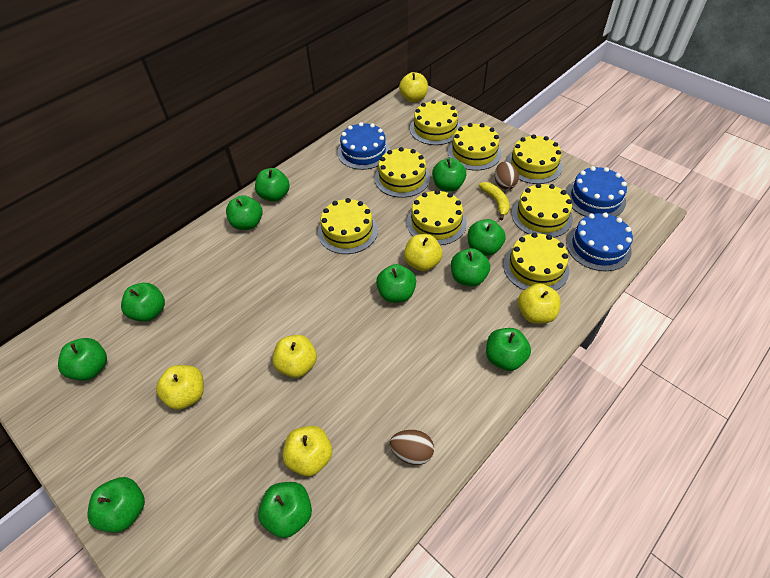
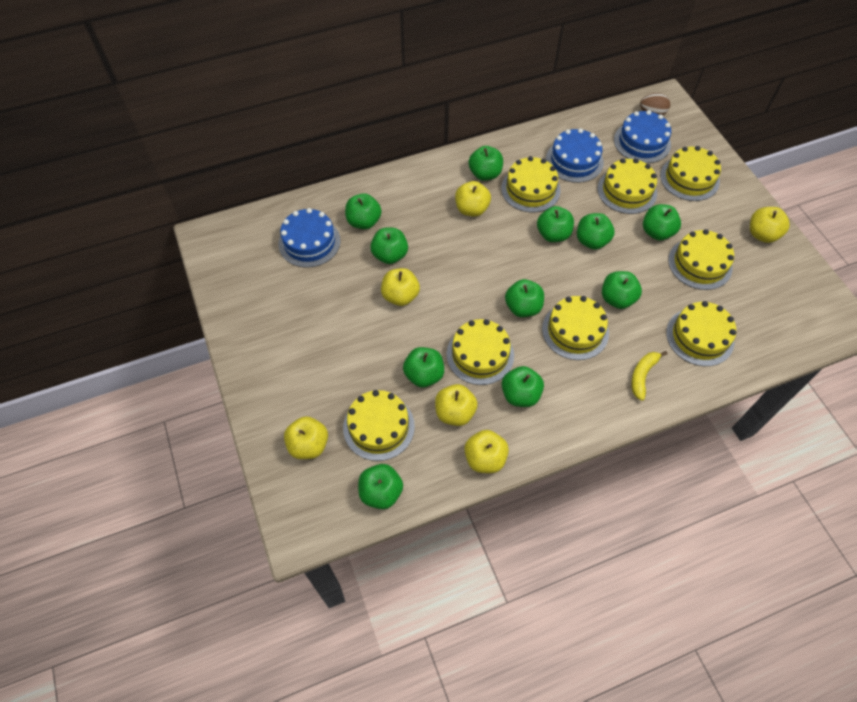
brown egg: 2 -> 1

